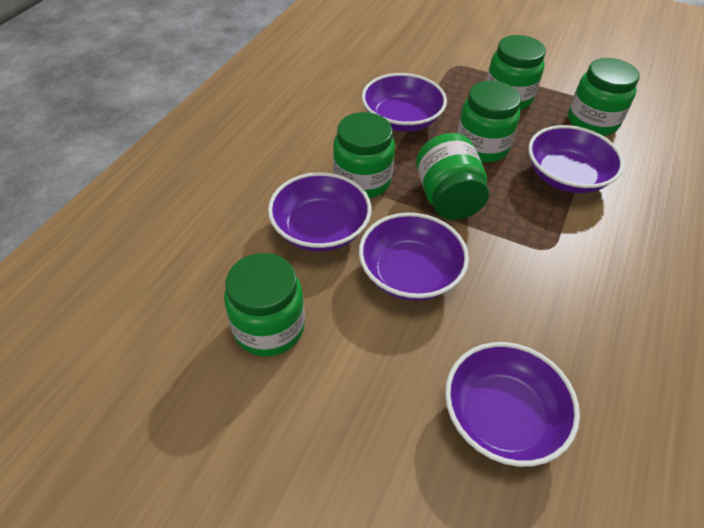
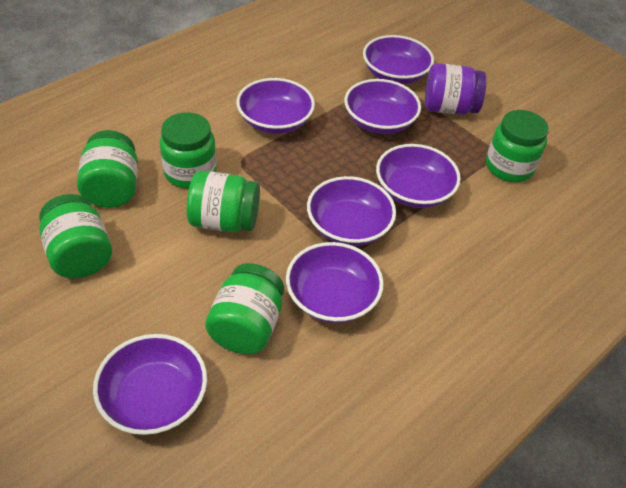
purple bowl: 5 -> 7
purple jar: 0 -> 1

